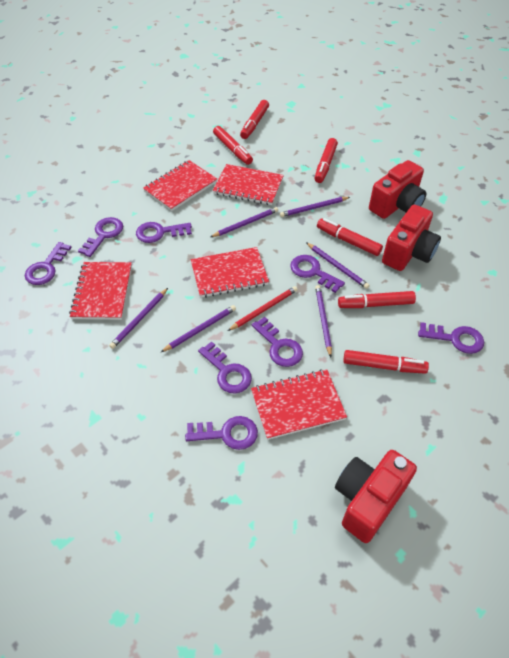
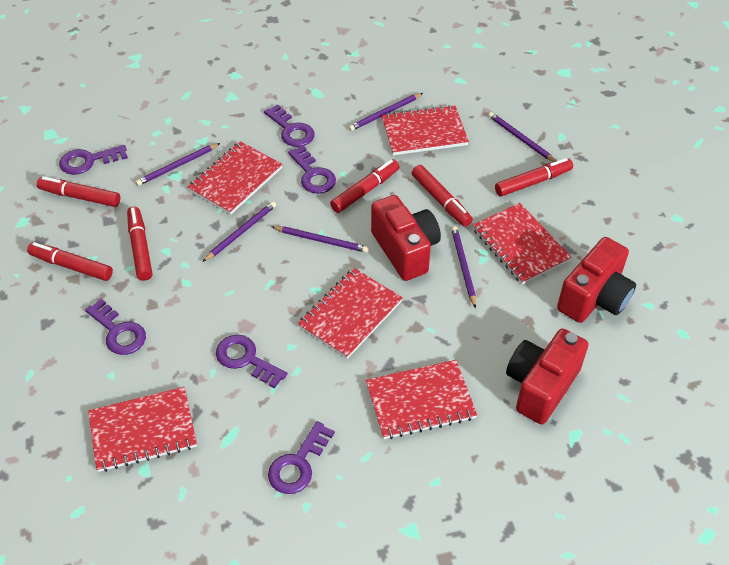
purple key: 8 -> 6
red notebook: 5 -> 6
red pencil: 1 -> 0

